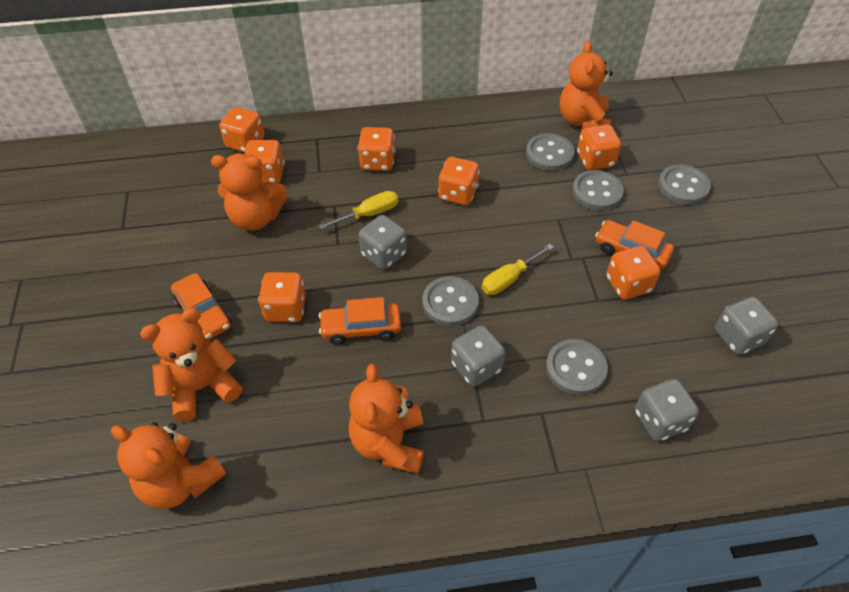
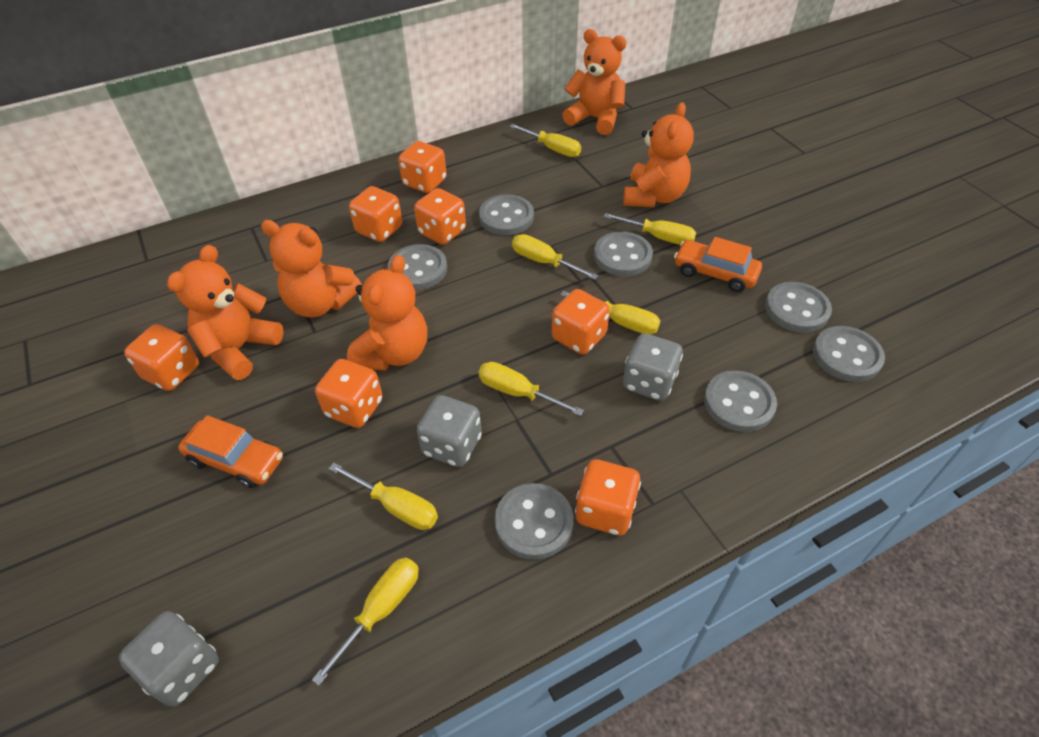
grey button: 5 -> 7
grey dice: 4 -> 3
orange car: 3 -> 2
yellow screwdriver: 2 -> 7

